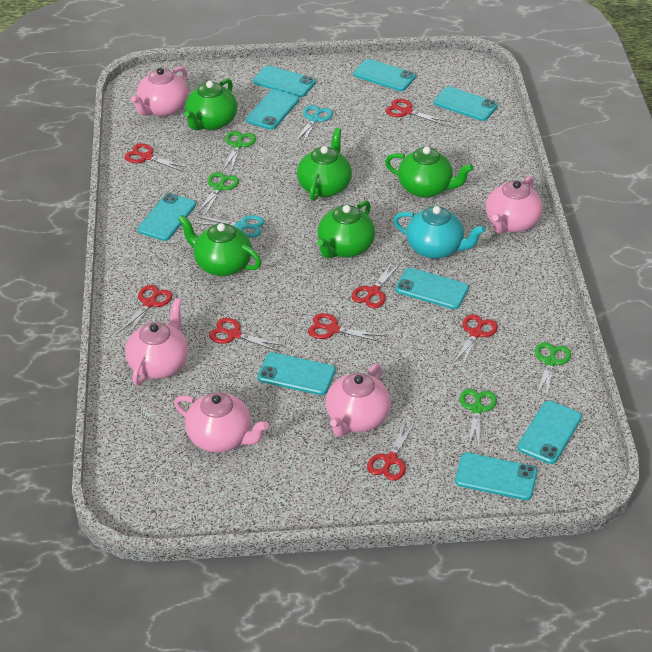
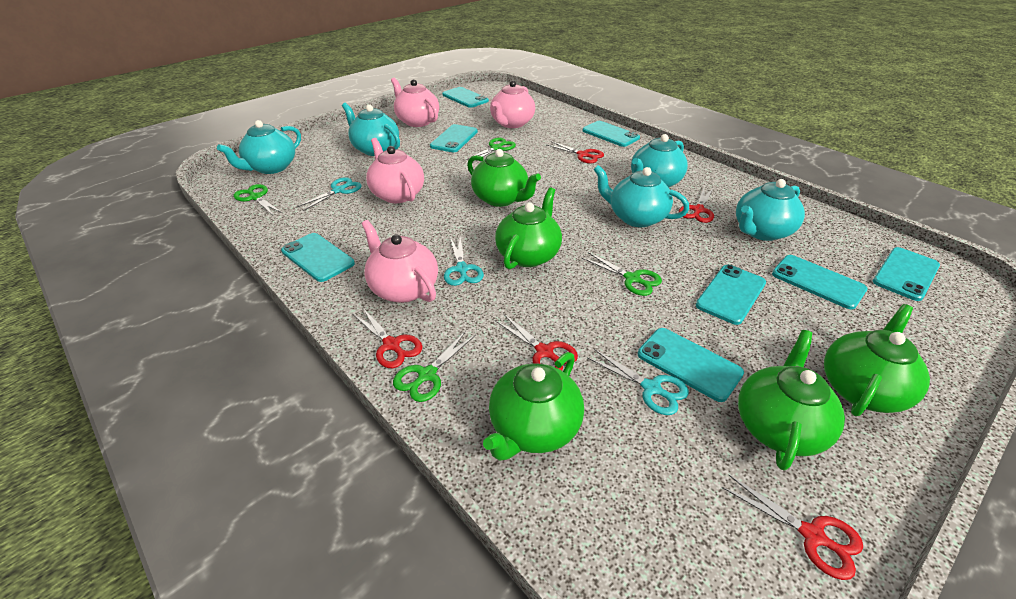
pink teapot: 5 -> 4
red scissors: 8 -> 5
turquoise phone: 9 -> 8
turquoise scissors: 2 -> 3
turquoise teapot: 1 -> 5

